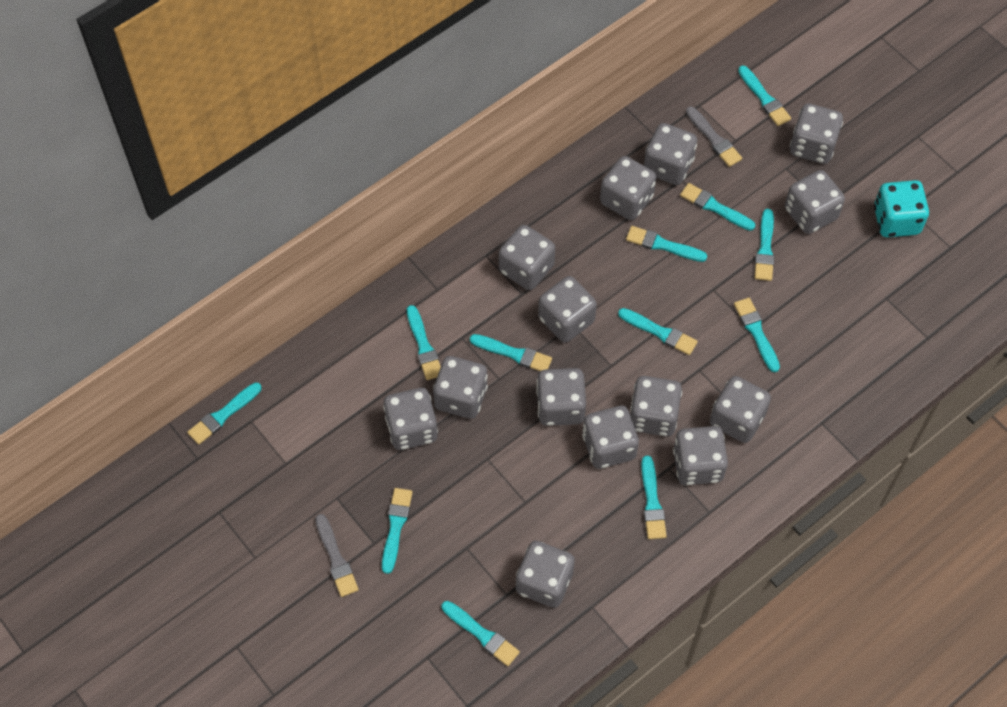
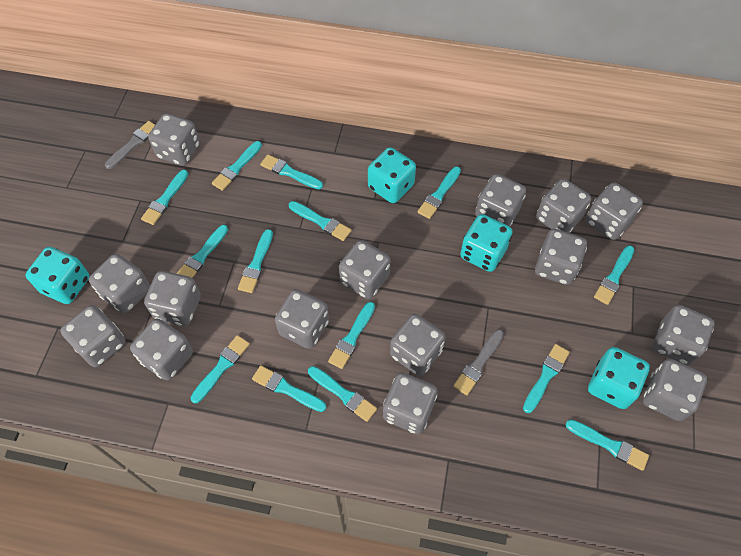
grey dice: 14 -> 15
turquoise brush: 12 -> 14
turquoise dice: 1 -> 4

